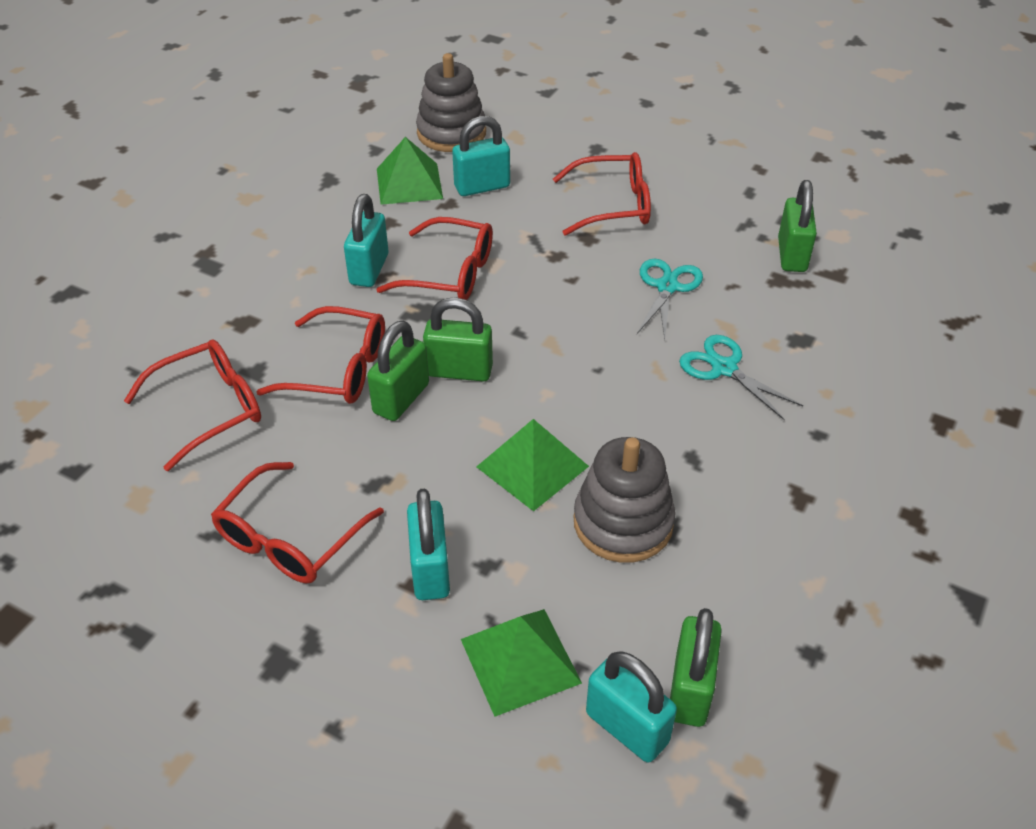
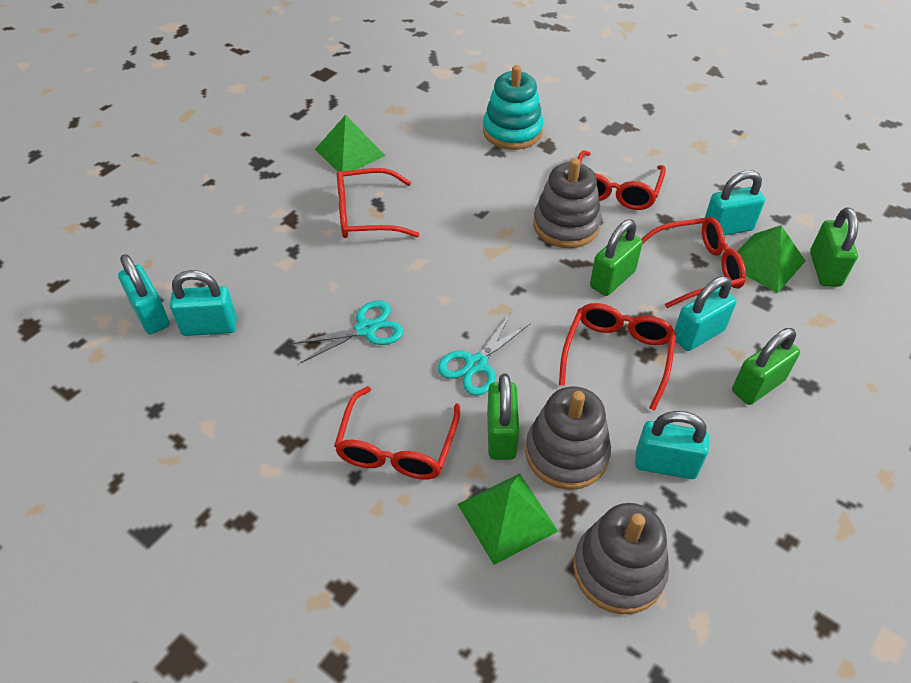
grey stacking toy: 2 -> 3
turquoise padlock: 4 -> 5
turquoise stacking toy: 0 -> 1

